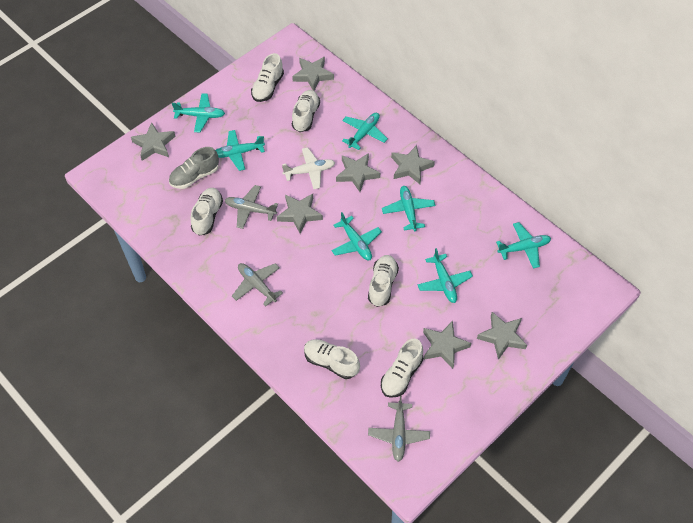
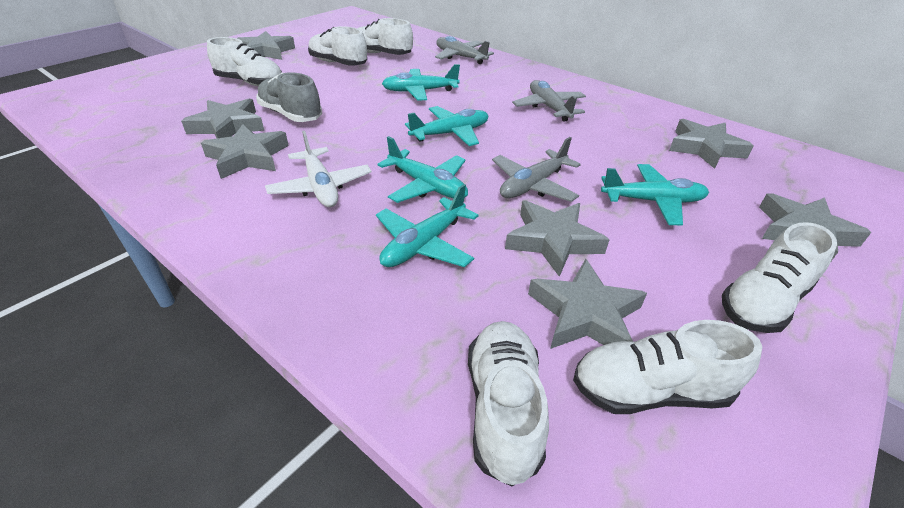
turquoise plane: 7 -> 5

